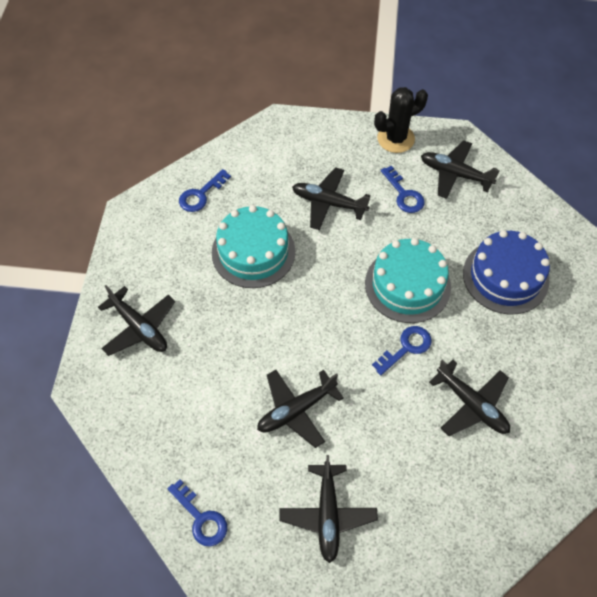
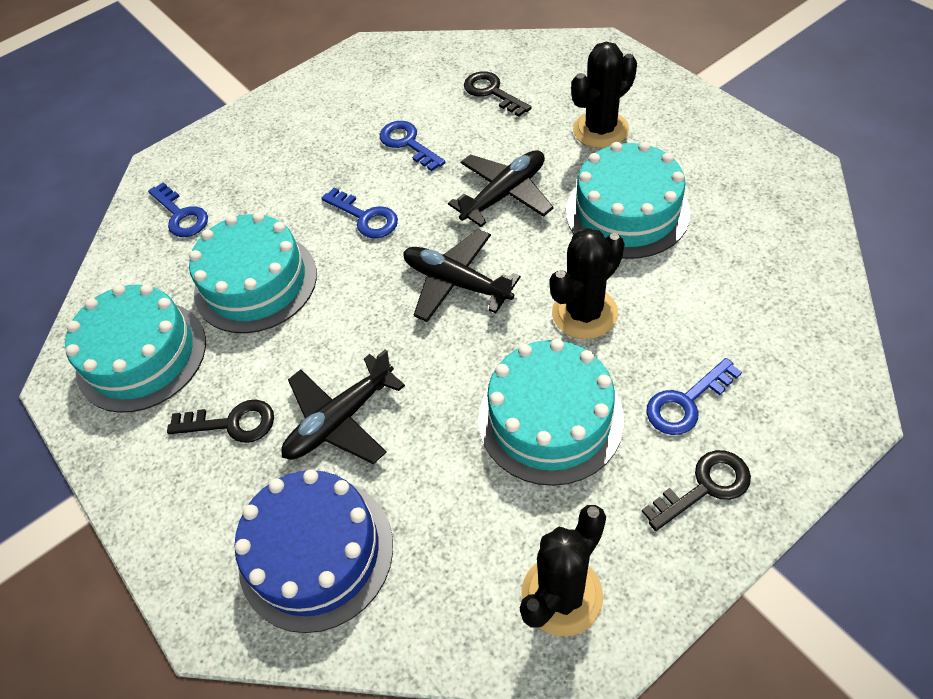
black cactus: 1 -> 3
black key: 0 -> 3
black plane: 6 -> 3
turquoise cake: 2 -> 4

